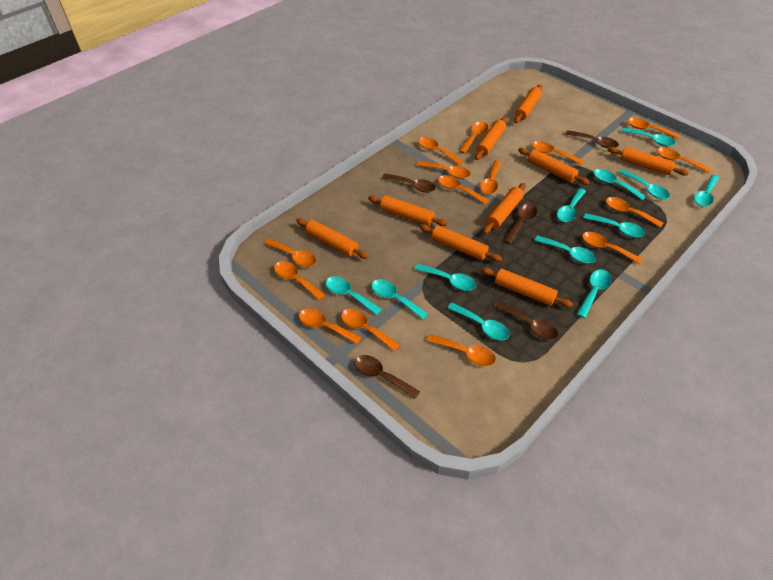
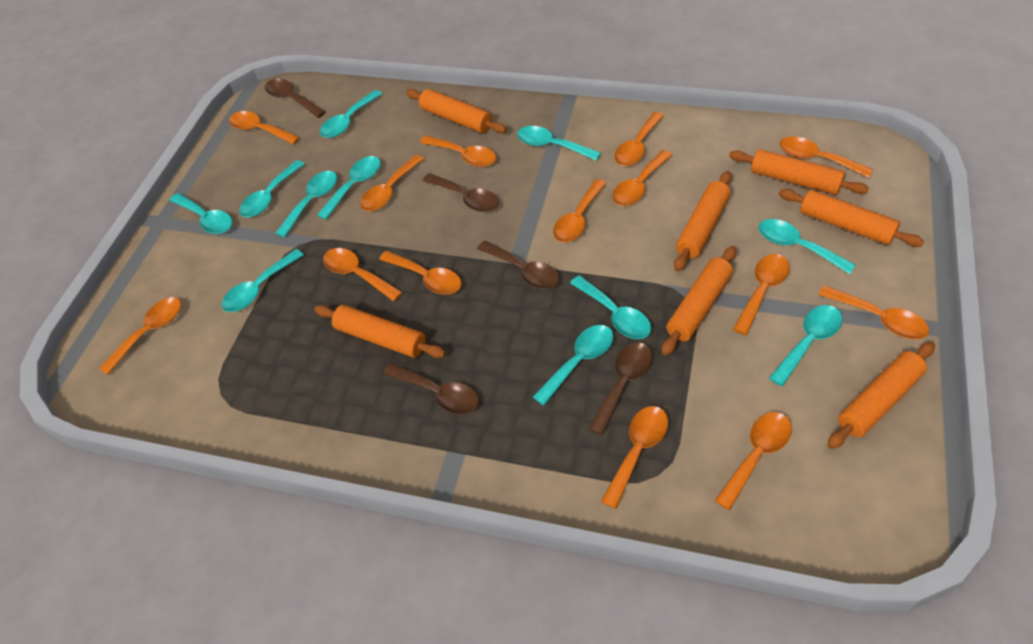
orange rolling pin: 9 -> 7
orange spoon: 15 -> 14
turquoise spoon: 12 -> 11

